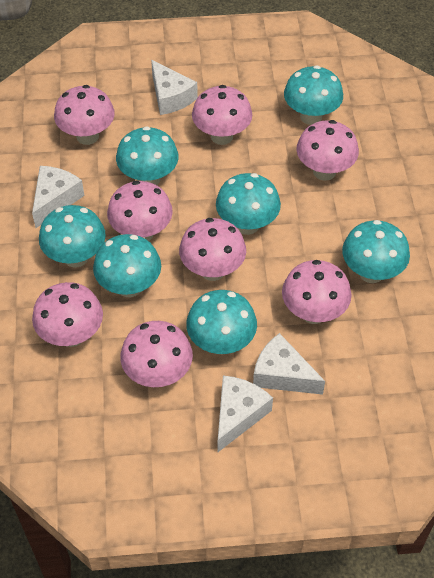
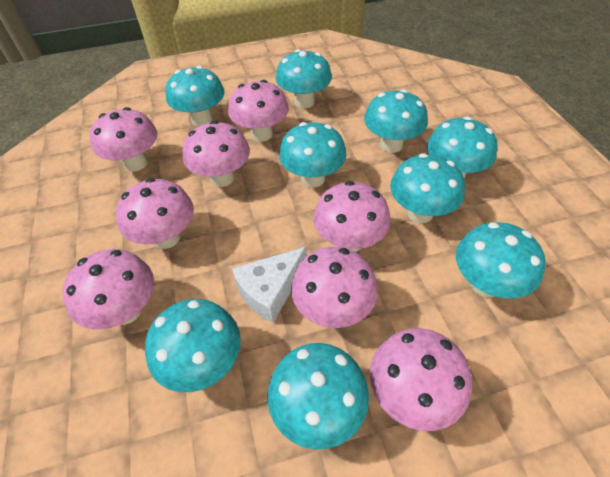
turquoise mushroom: 7 -> 9
white cheese: 4 -> 1

